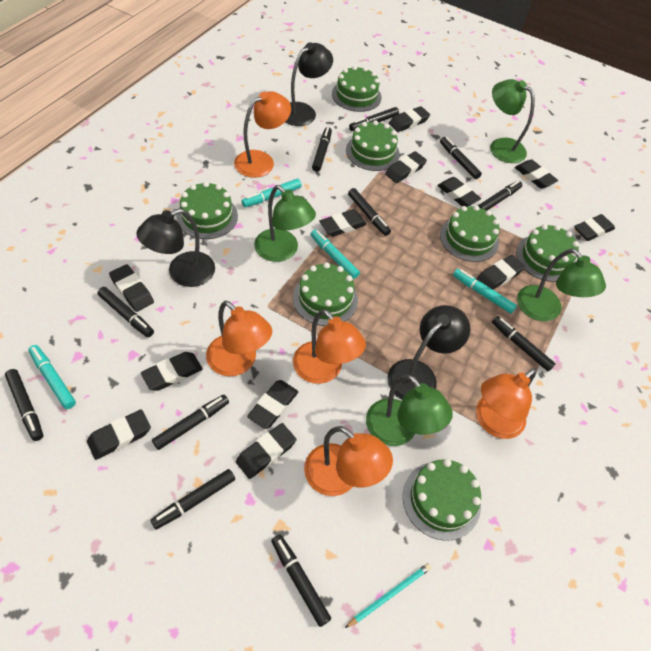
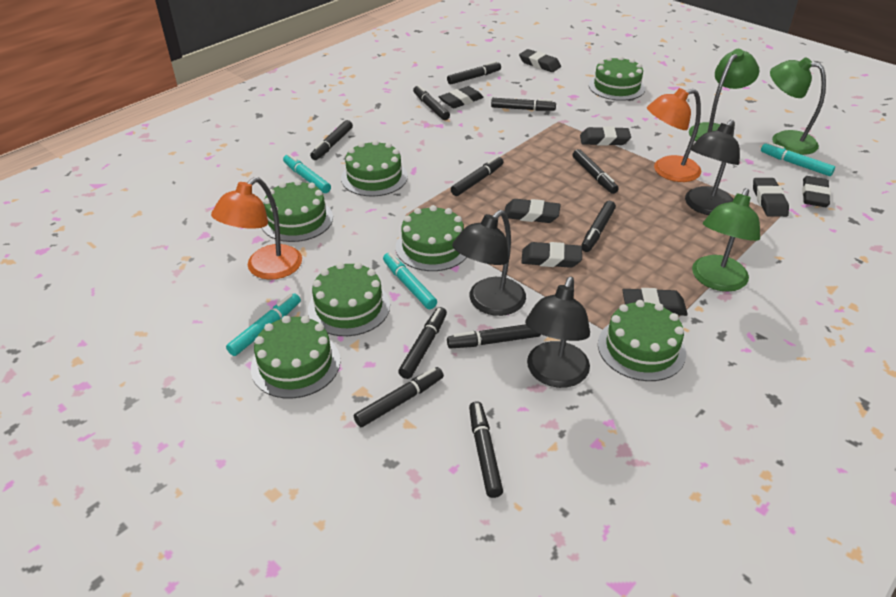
black eraser: 12 -> 8
green lamp: 4 -> 3
orange lamp: 5 -> 2
turquoise pencil: 1 -> 0

